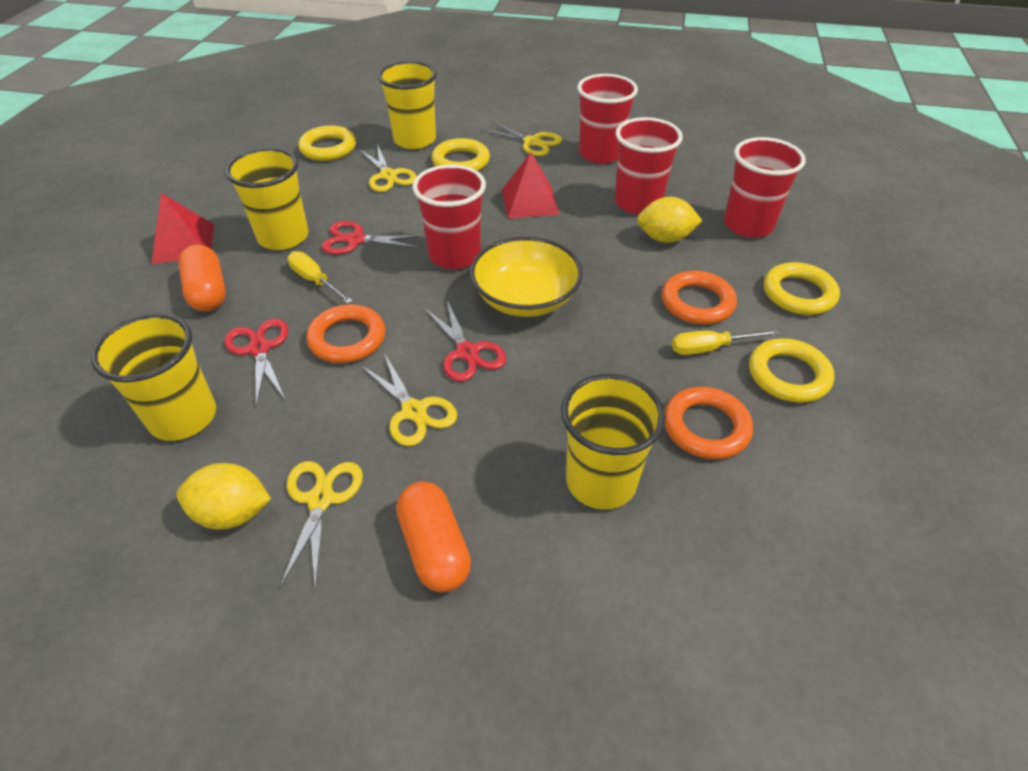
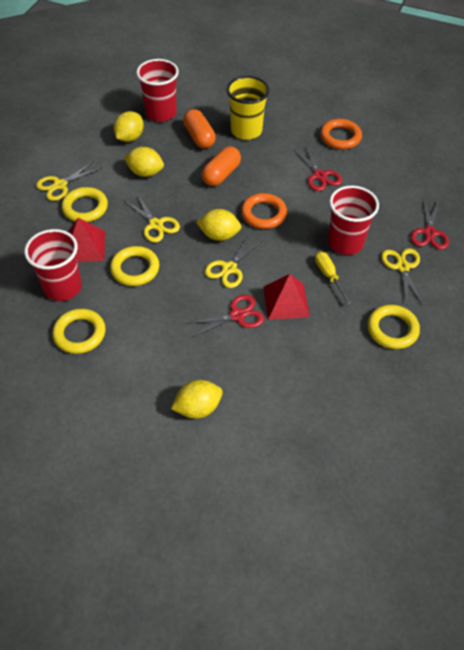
orange ring: 3 -> 2
red cup: 4 -> 3
yellow bowl: 1 -> 0
yellow cup: 4 -> 1
yellow lemon: 2 -> 4
yellow screwdriver: 2 -> 1

